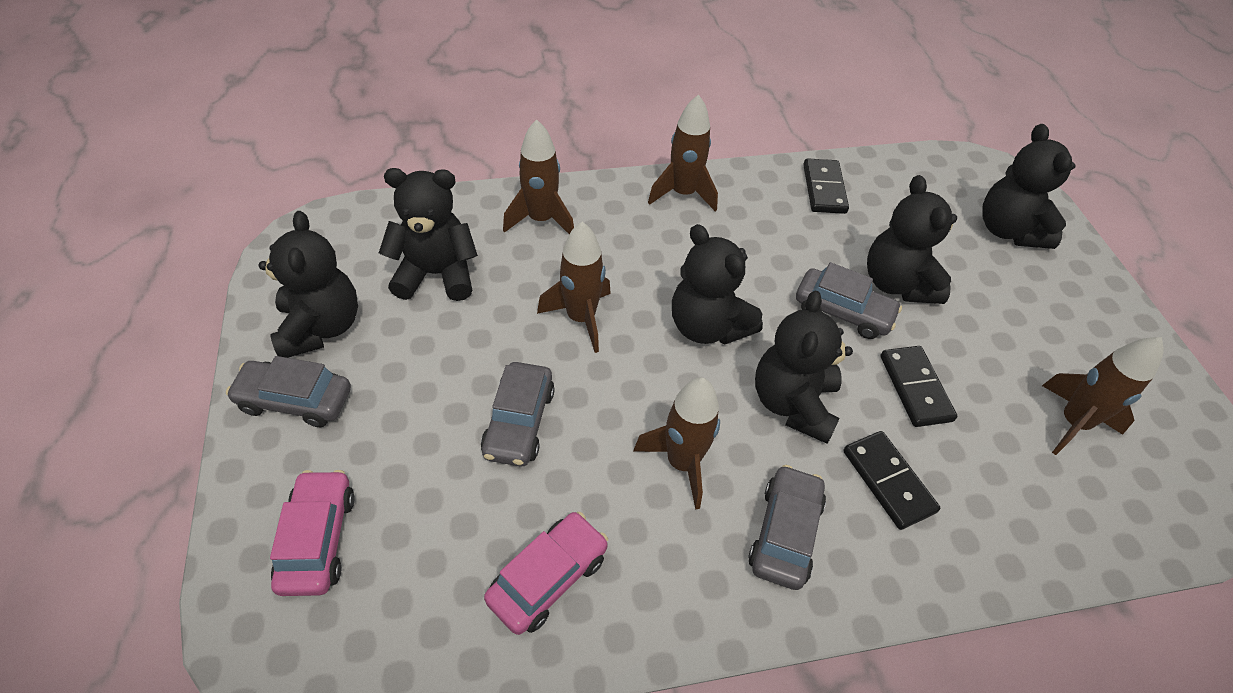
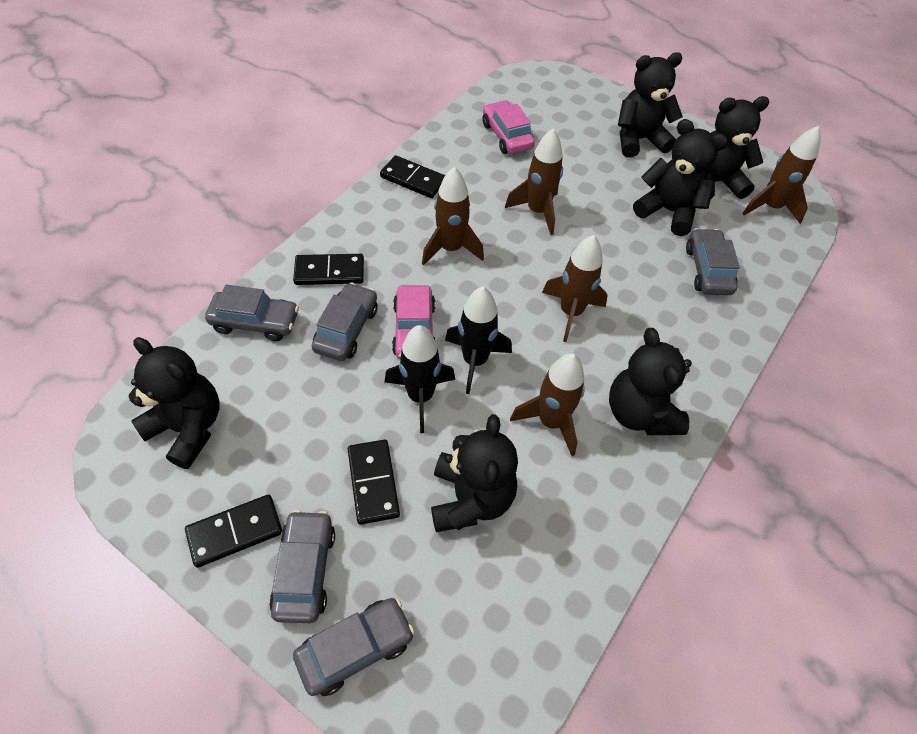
black domino: 3 -> 4
black rocket: 0 -> 2
grey car: 4 -> 5

